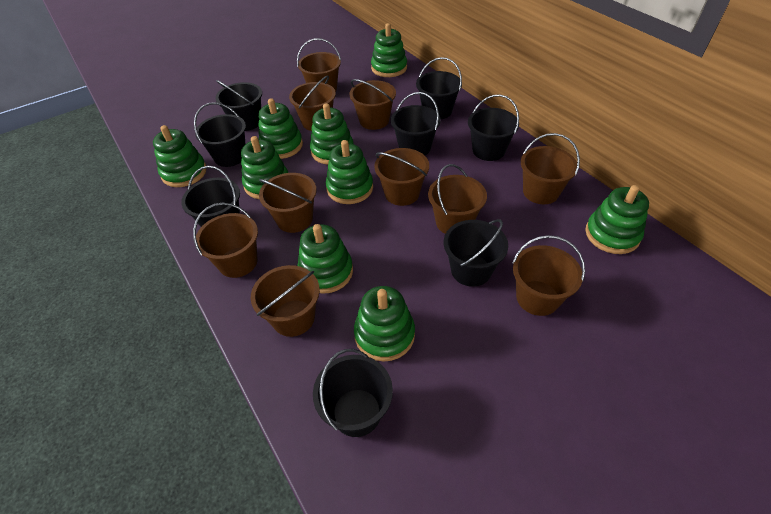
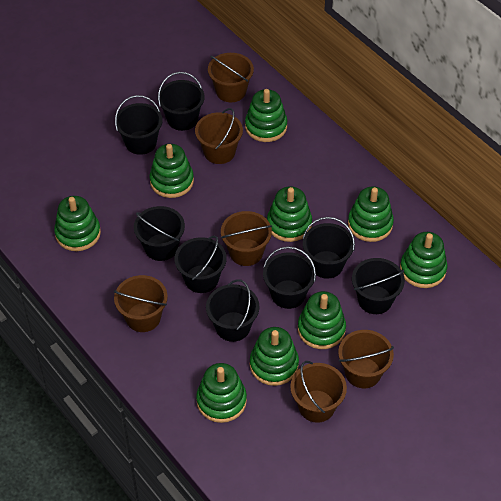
brown bucket: 10 -> 6

